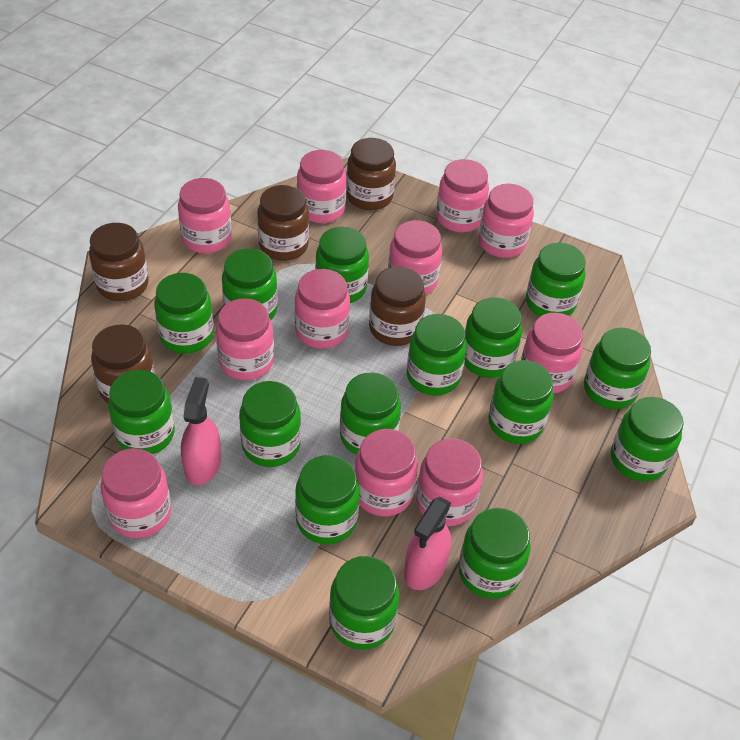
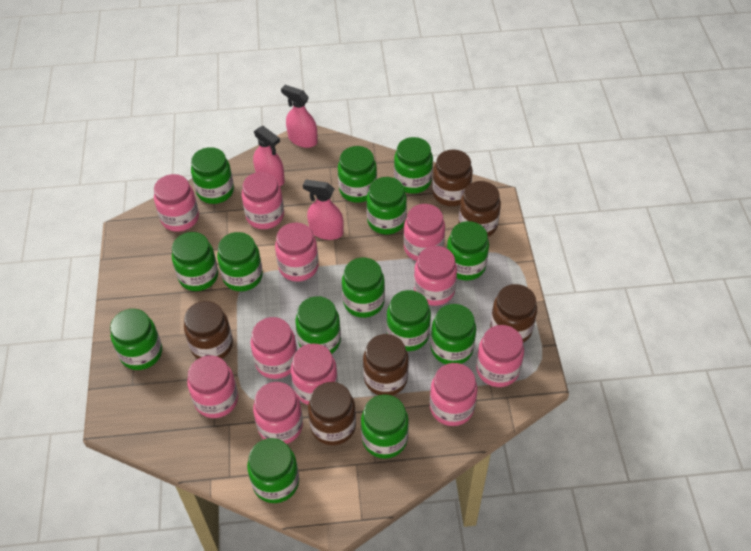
brown jar: 5 -> 6
green jar: 15 -> 14
pink spray bottle: 2 -> 3

